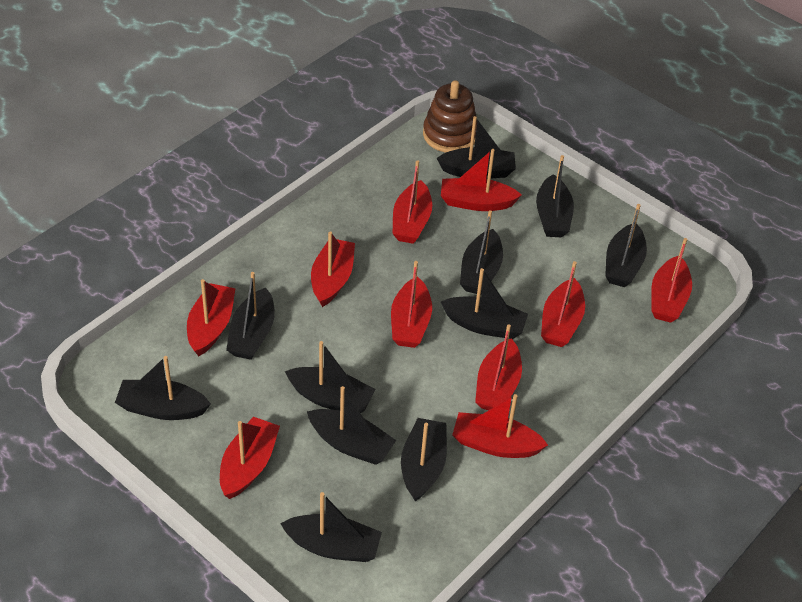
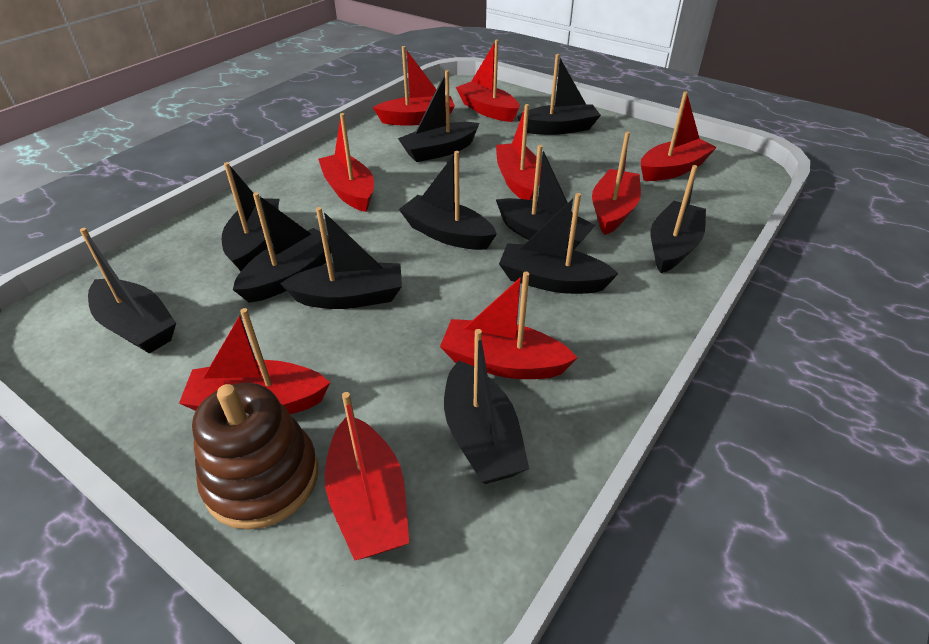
red boat: 10 -> 9

